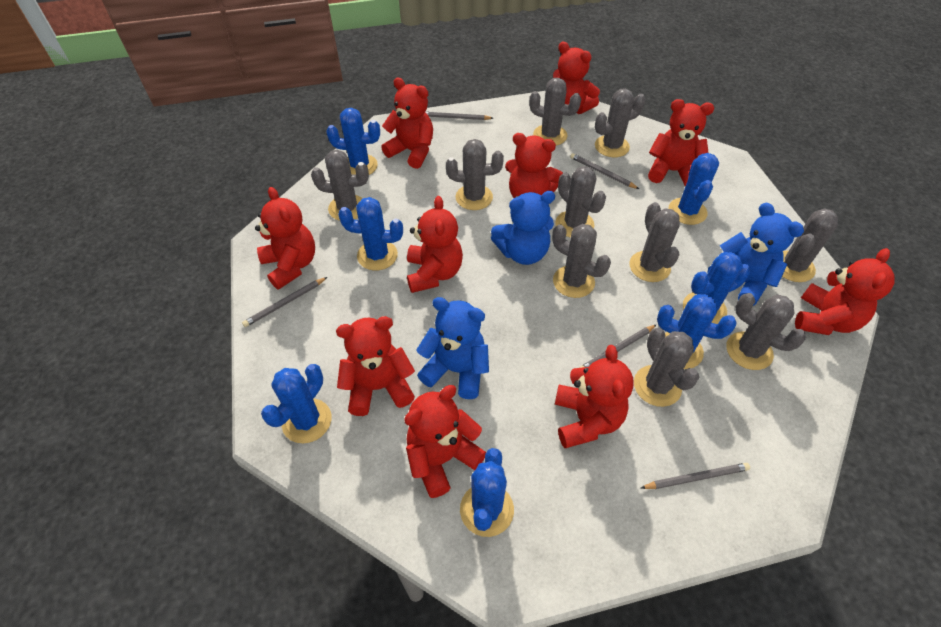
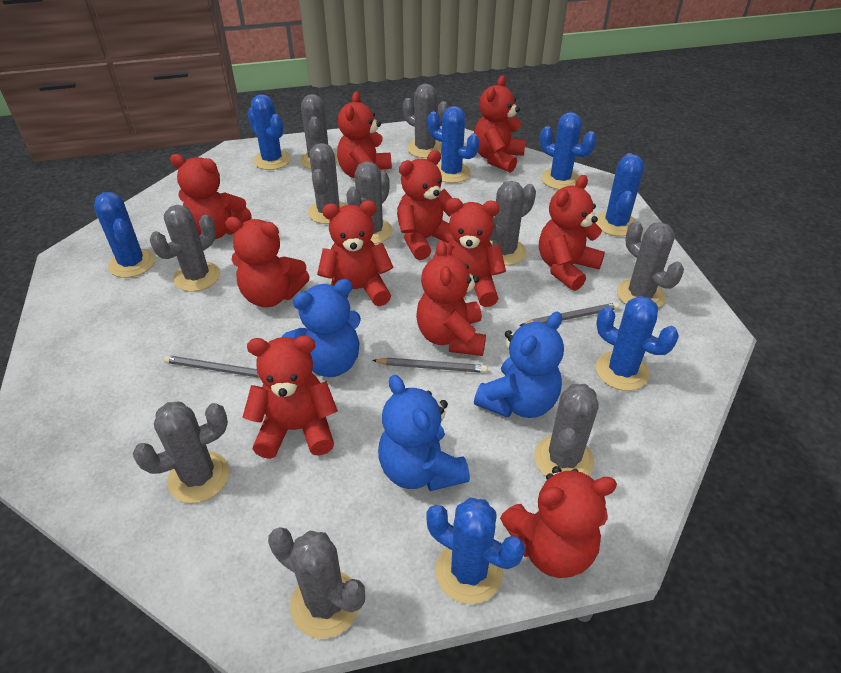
grey pencil: 5 -> 3
red teddy bear: 10 -> 11

